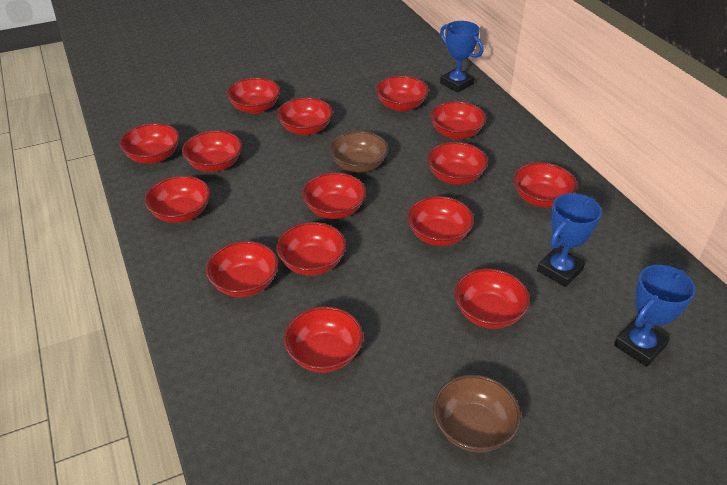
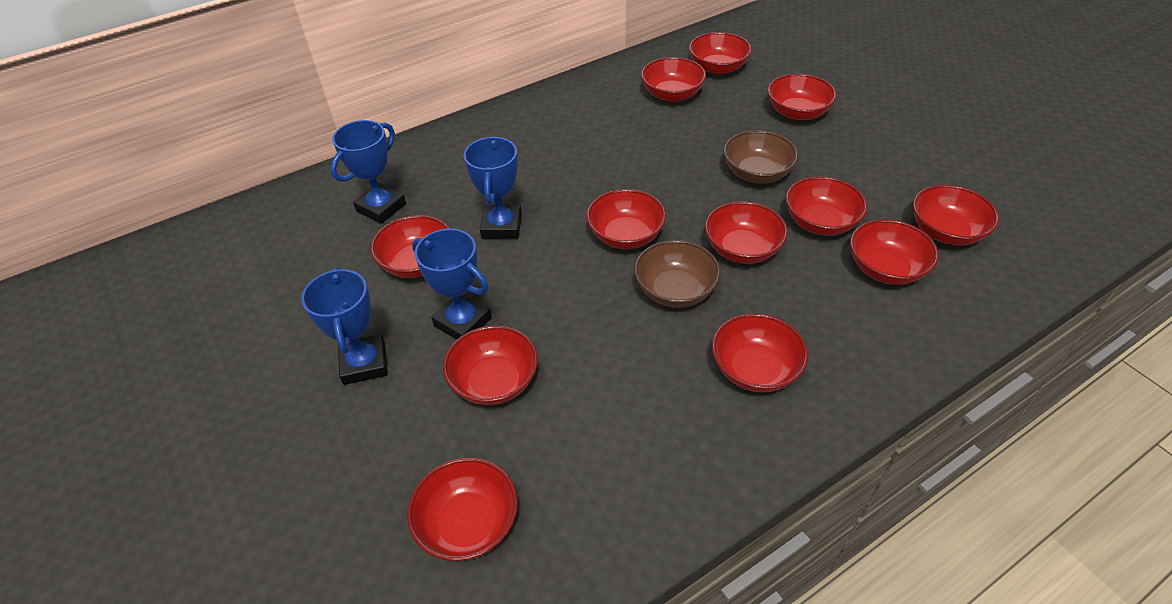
blue trophy: 3 -> 4
red bowl: 15 -> 12

